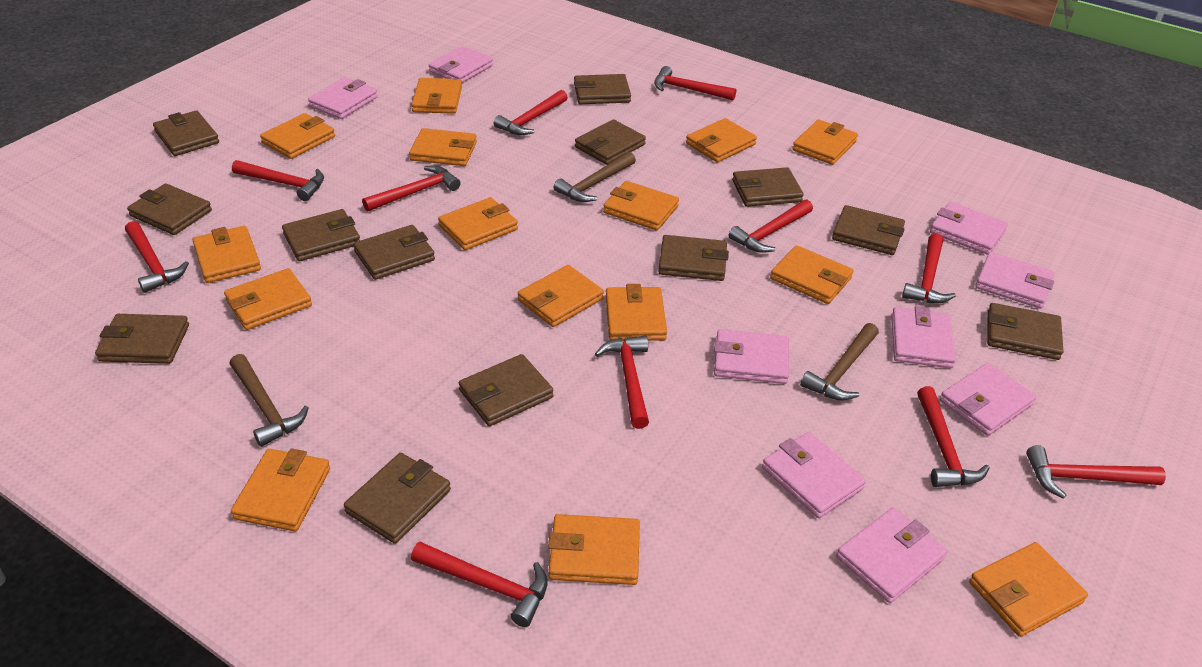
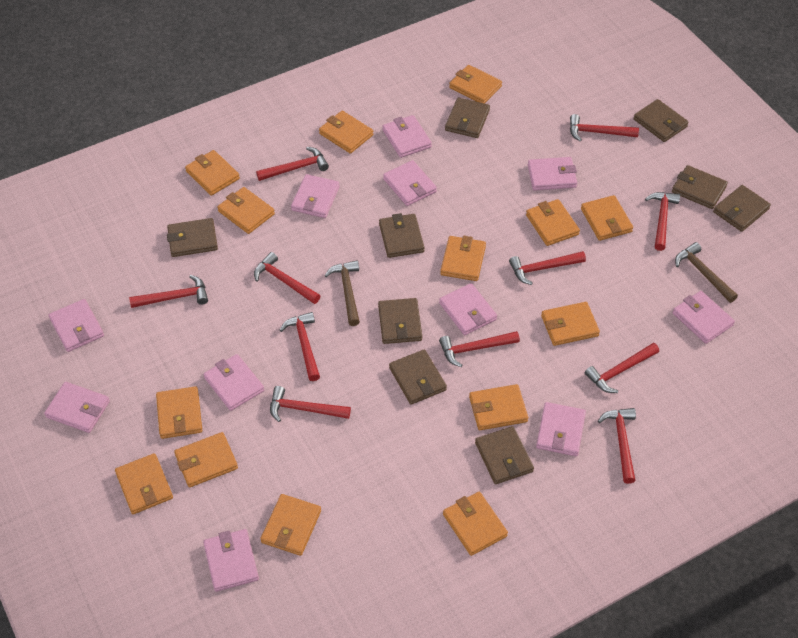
brown hammer: 3 -> 2
brown wallet: 13 -> 9
orange wallet: 15 -> 14
pink wallet: 9 -> 11

